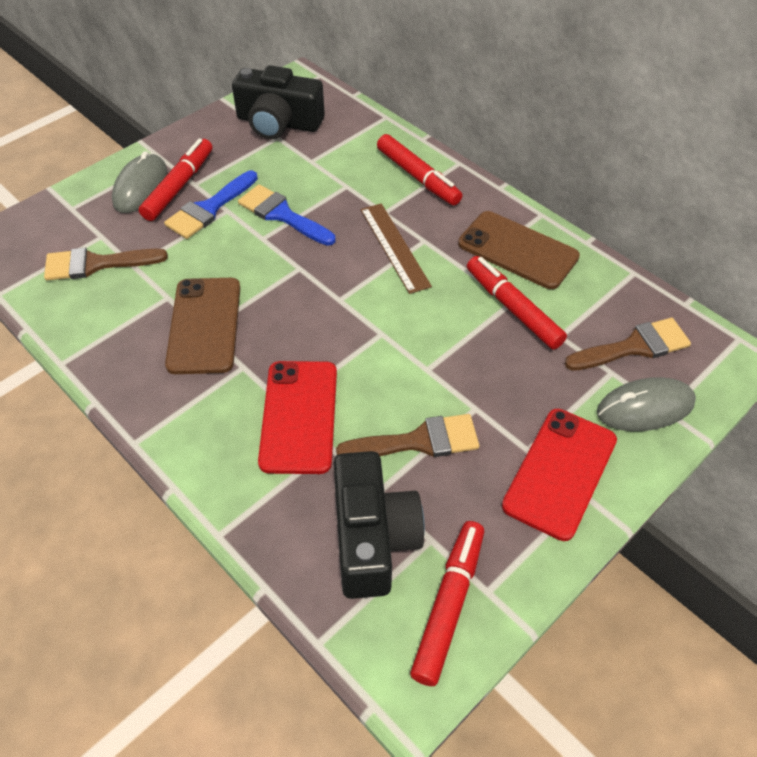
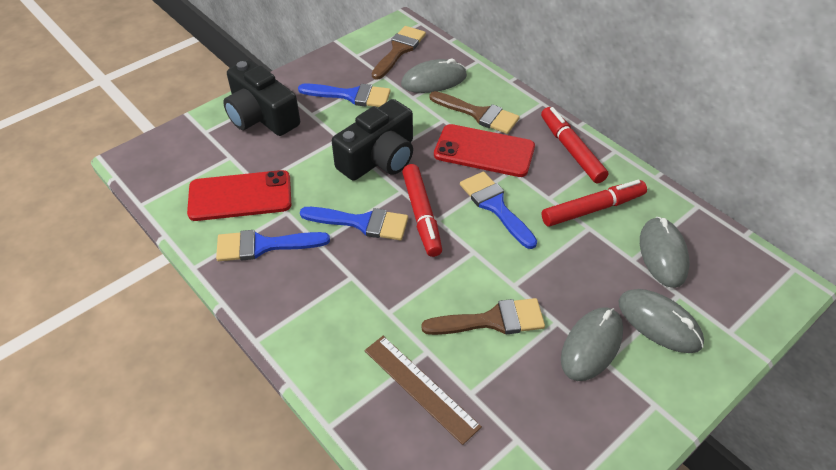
blue brush: 2 -> 4
brown phone: 2 -> 0
grey mouse: 2 -> 4
red marker: 4 -> 3

